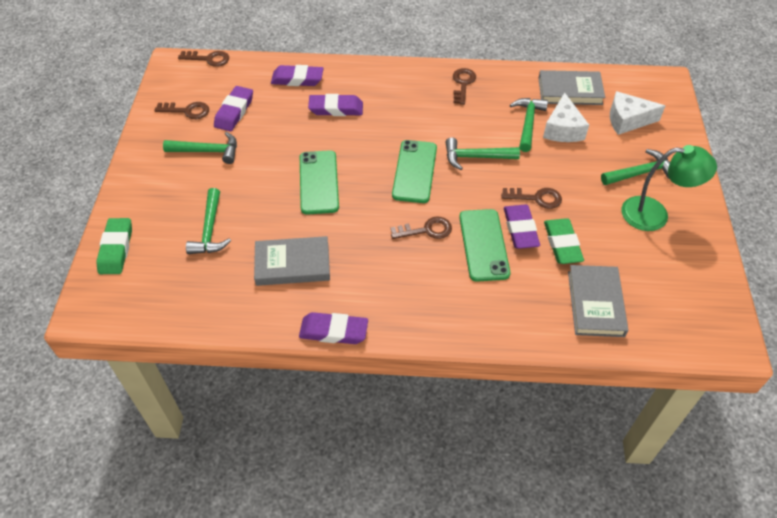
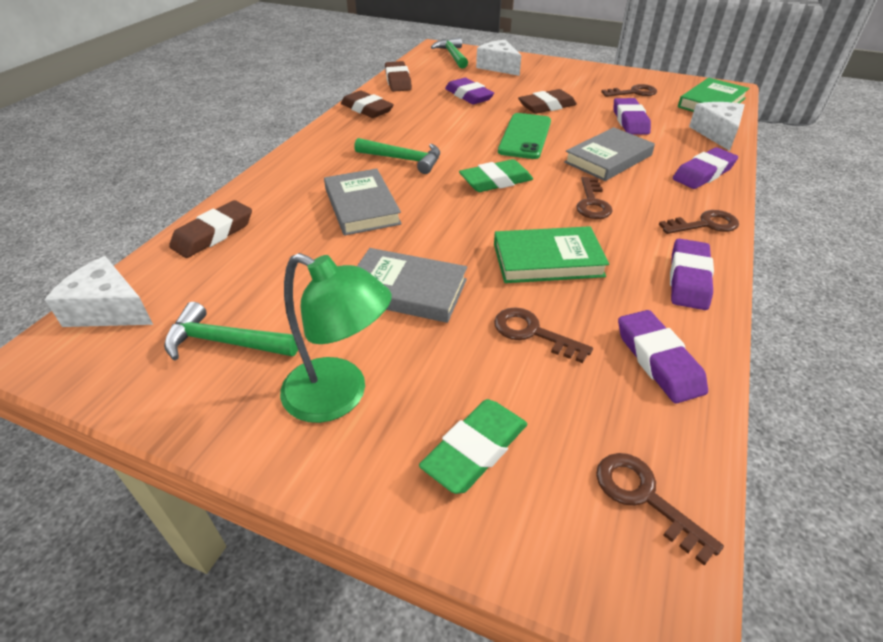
brown eraser: 0 -> 4
green book: 0 -> 2
green hammer: 5 -> 3
green phone: 3 -> 1
white cheese: 2 -> 3

